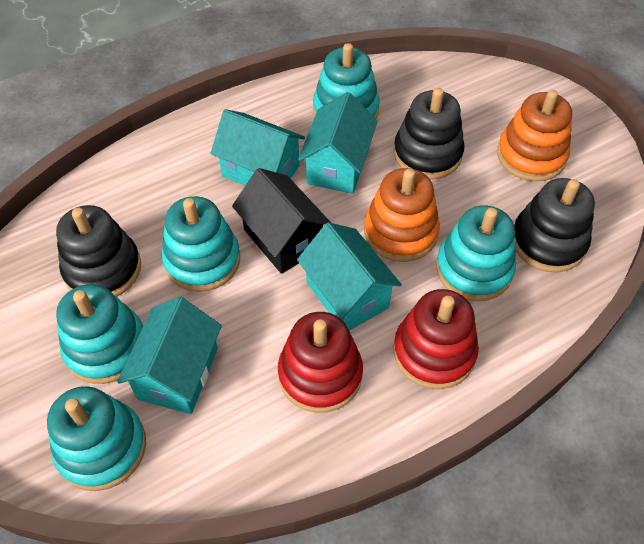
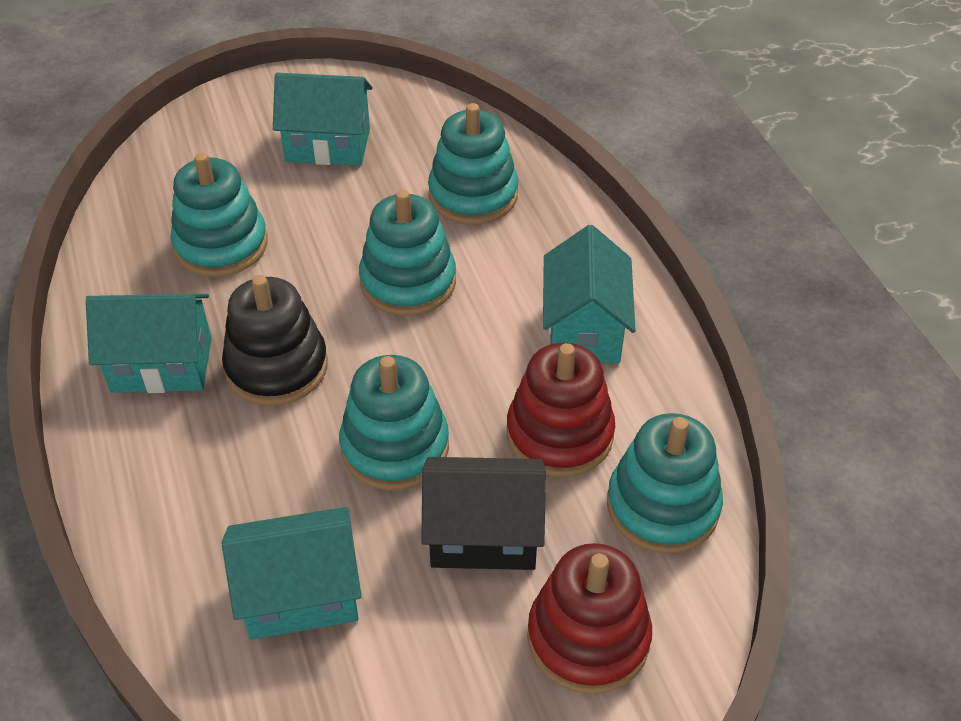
black stacking toy: 3 -> 1
orange stacking toy: 2 -> 0

